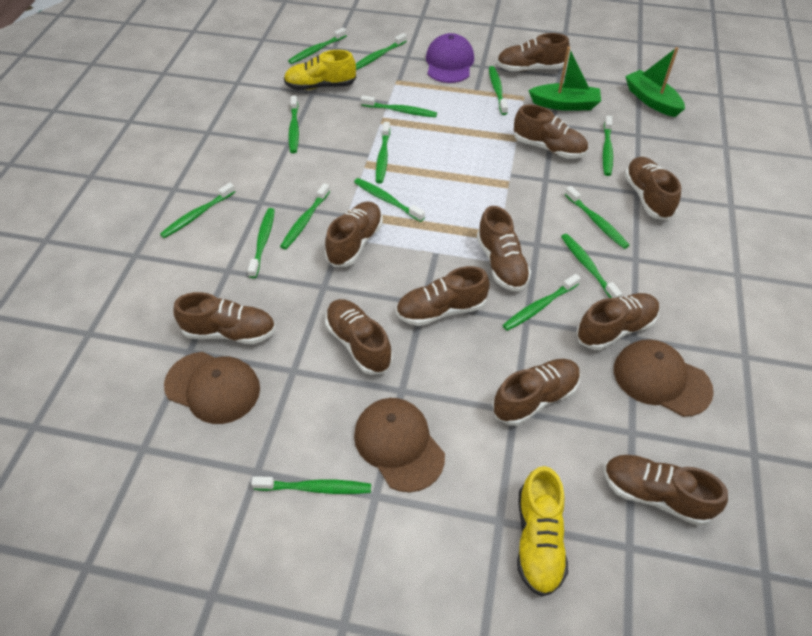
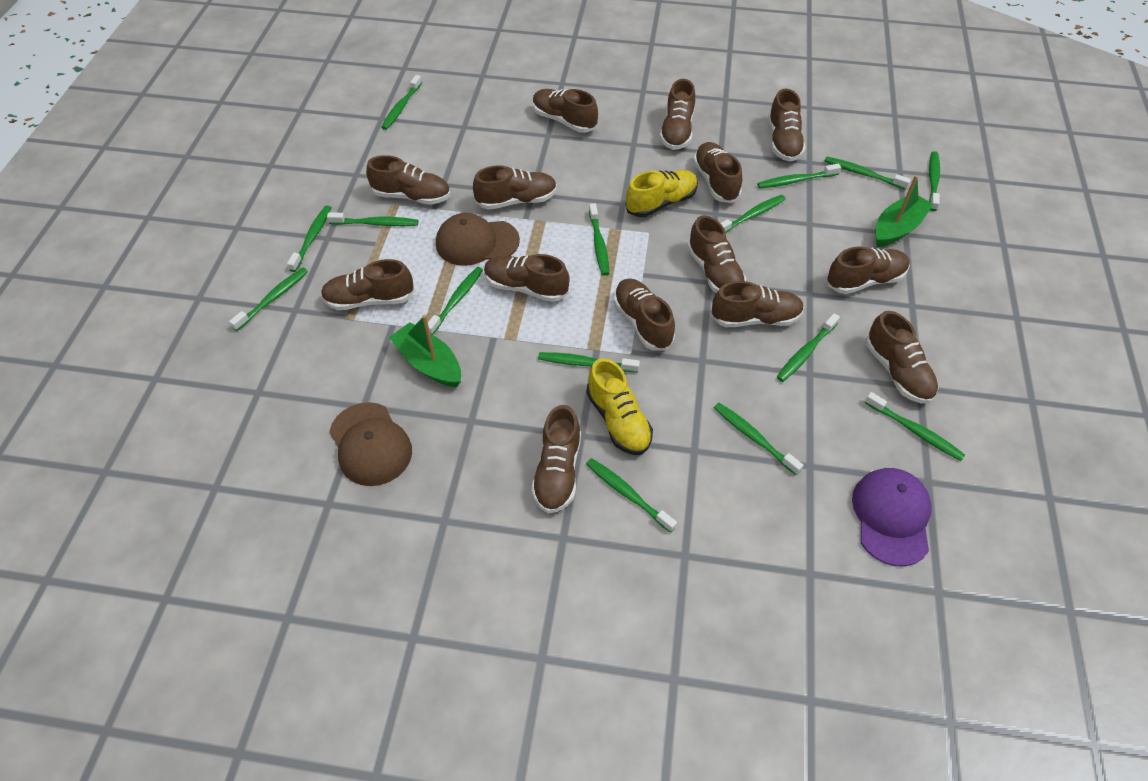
brown cap: 3 -> 2
brown shoe: 11 -> 14

